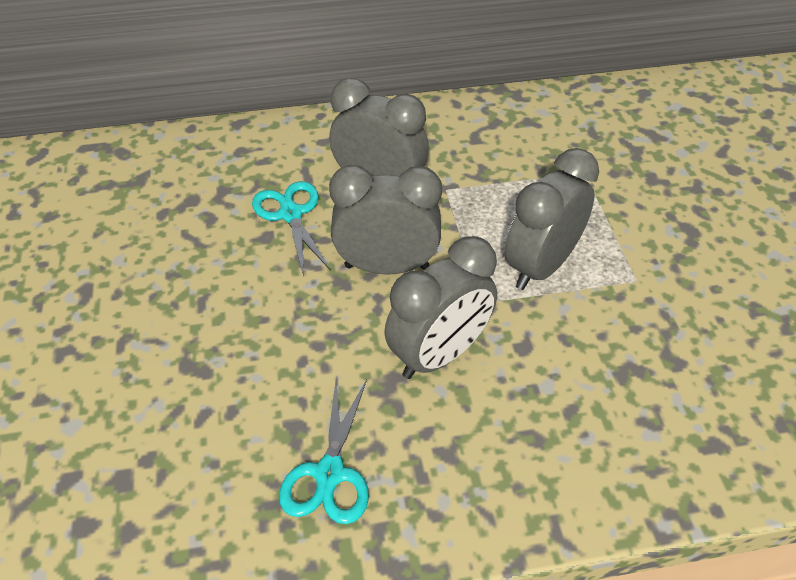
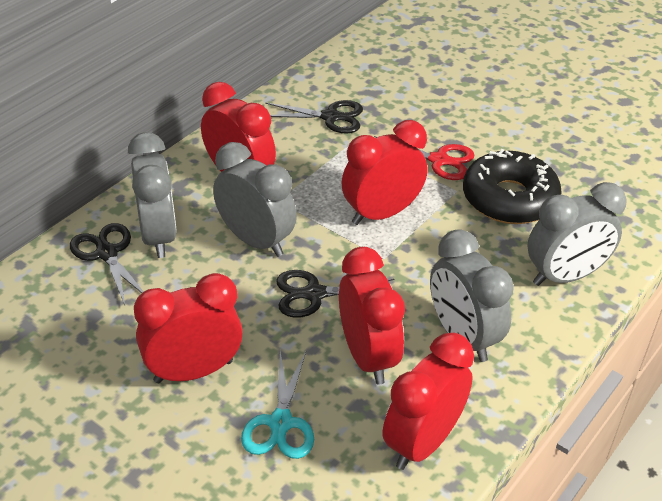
black donut: 0 -> 1
black scissors: 0 -> 3
red clock: 0 -> 5
red scissors: 0 -> 1
turquoise scissors: 2 -> 1

